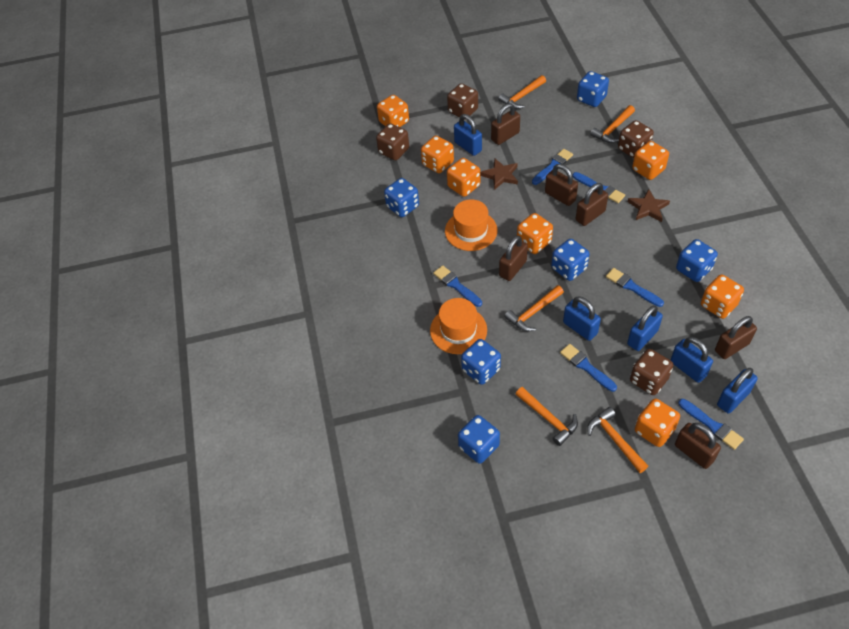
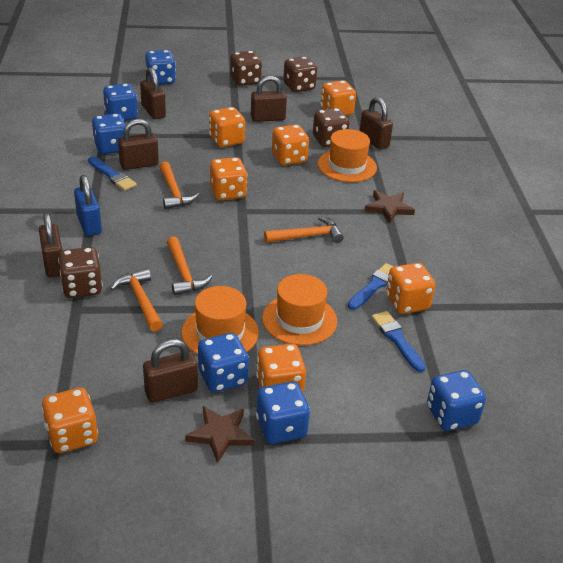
blue brush: 6 -> 3
blue padlock: 5 -> 1
orange hammer: 5 -> 4
orange hat: 2 -> 3

